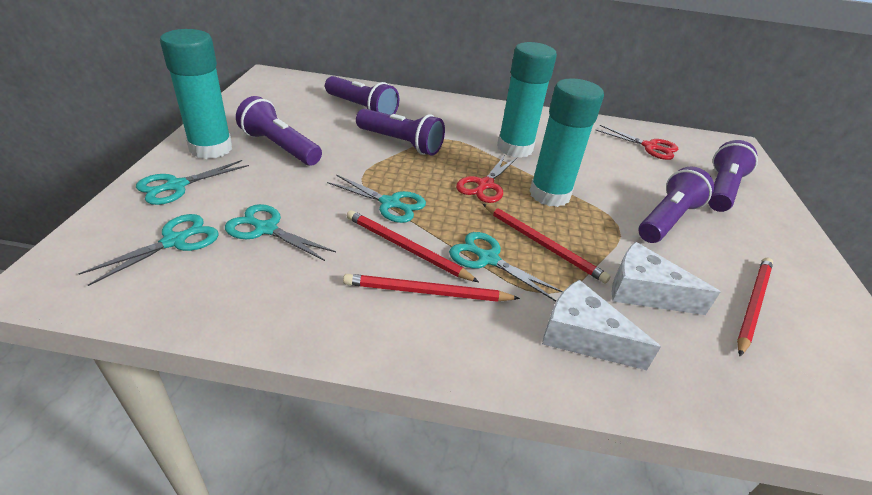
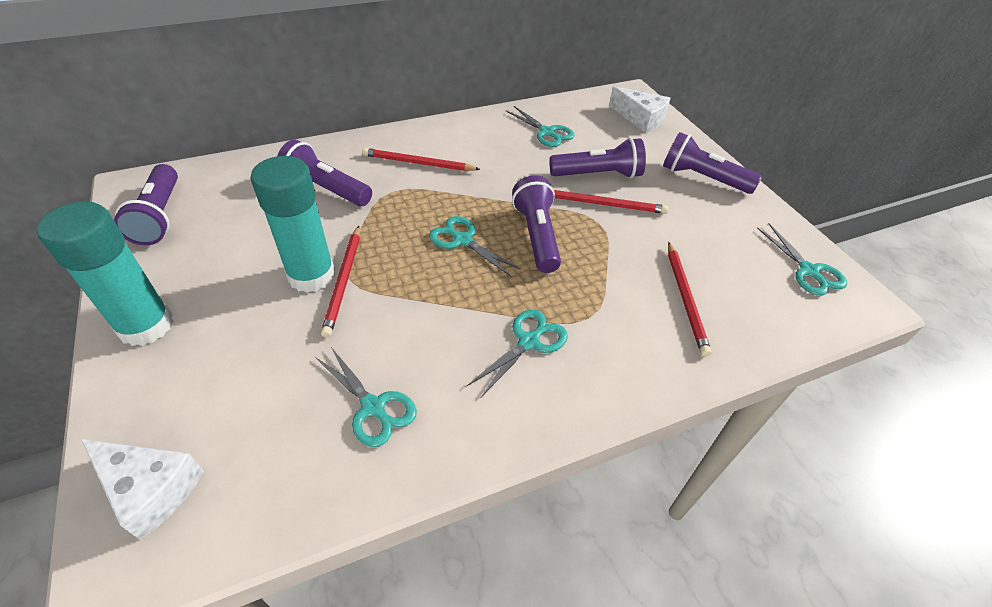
red scissors: 2 -> 0
turquoise glue stick: 3 -> 2

